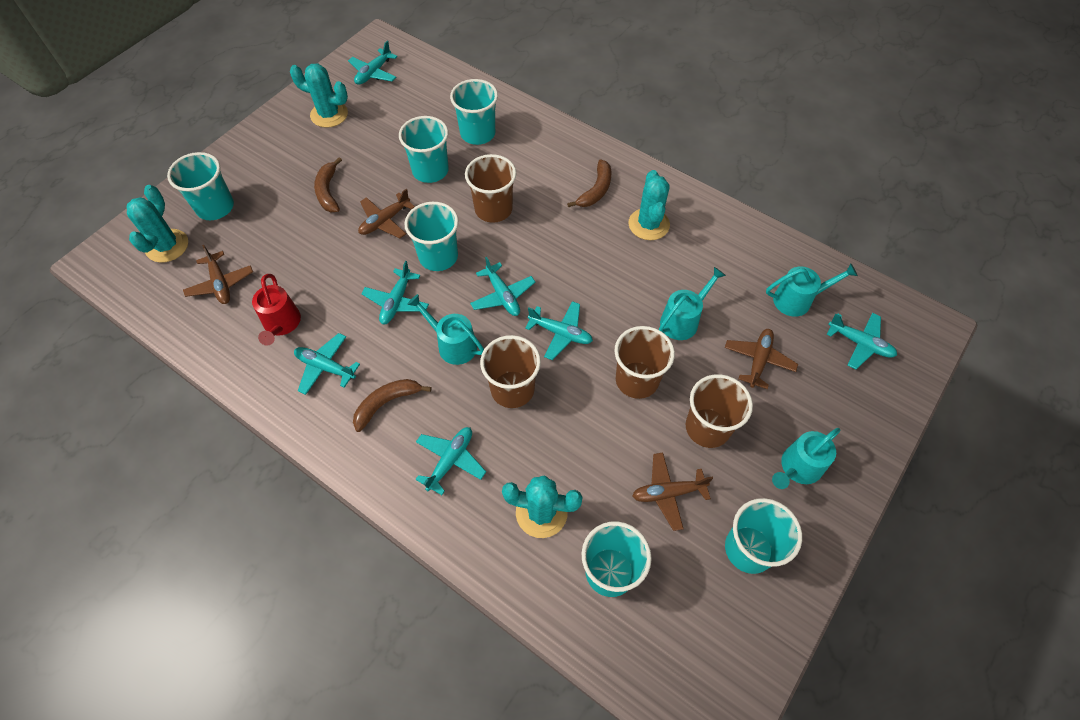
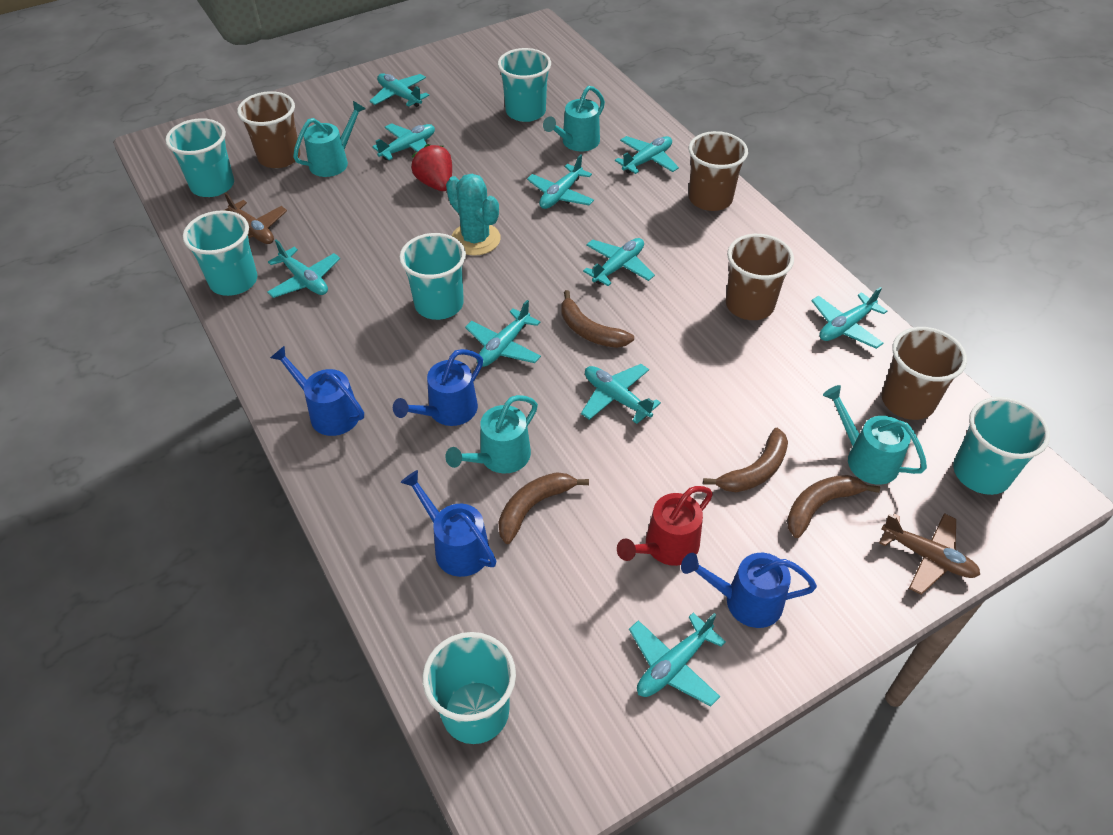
blue watering can: 0 -> 4
brown banana: 3 -> 4
brown plane: 4 -> 2
red strawberry: 0 -> 1
turquoise cactus: 4 -> 1
turquoise plane: 7 -> 10

